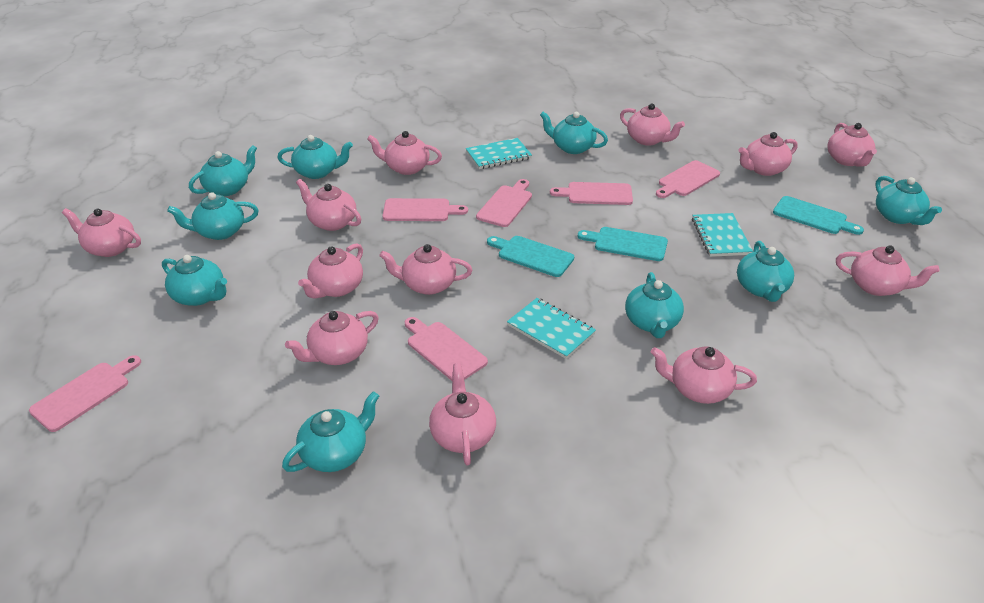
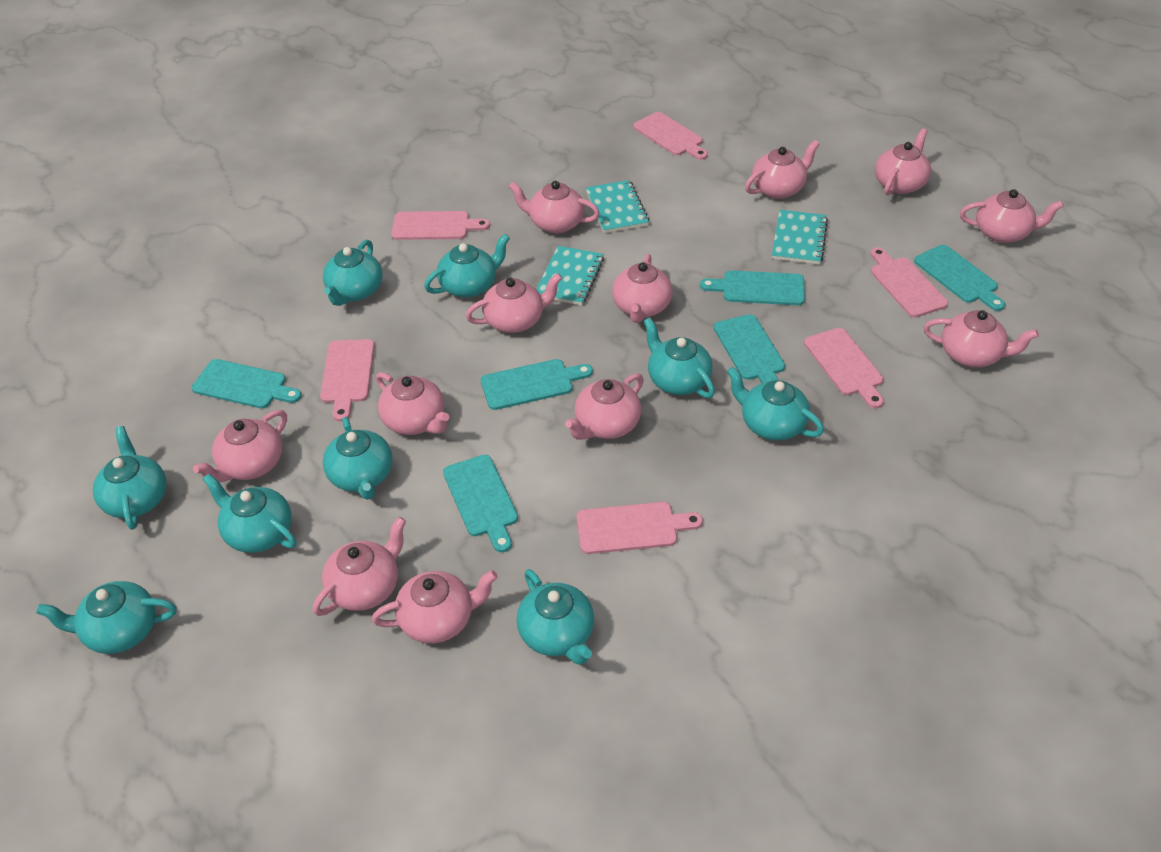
turquoise cutting board: 3 -> 6

